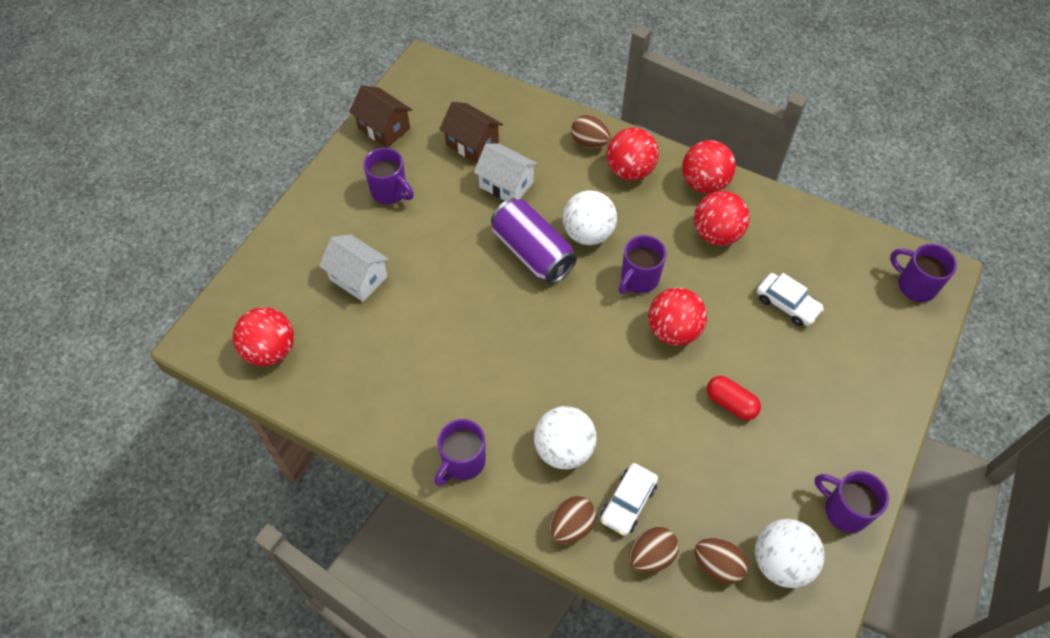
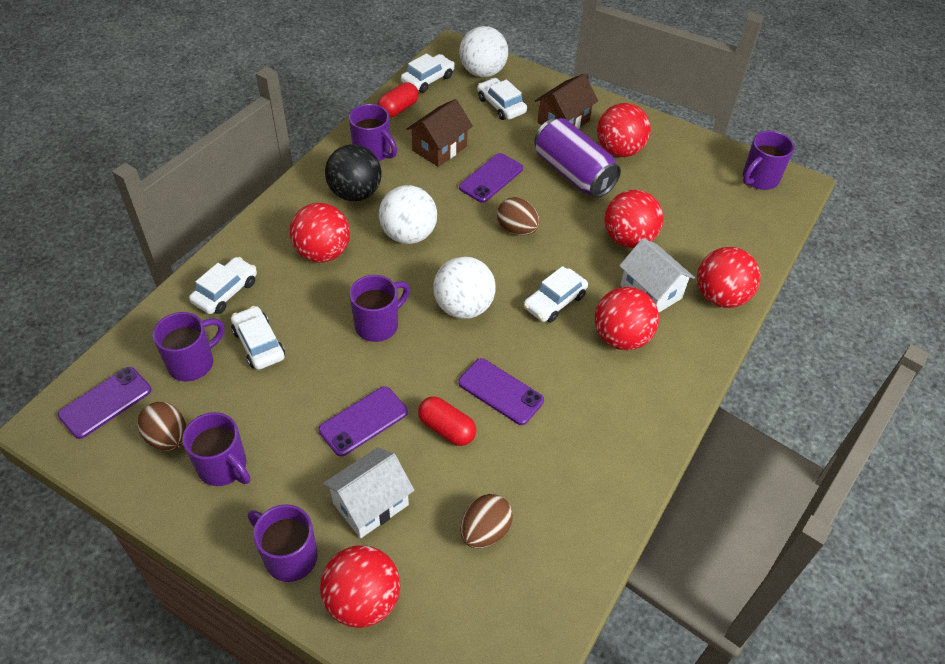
black ball: 0 -> 1
brown egg: 4 -> 3
purple mug: 5 -> 6
purple phone: 0 -> 4
red ball: 5 -> 6
red capsule: 1 -> 2
white car: 2 -> 5

